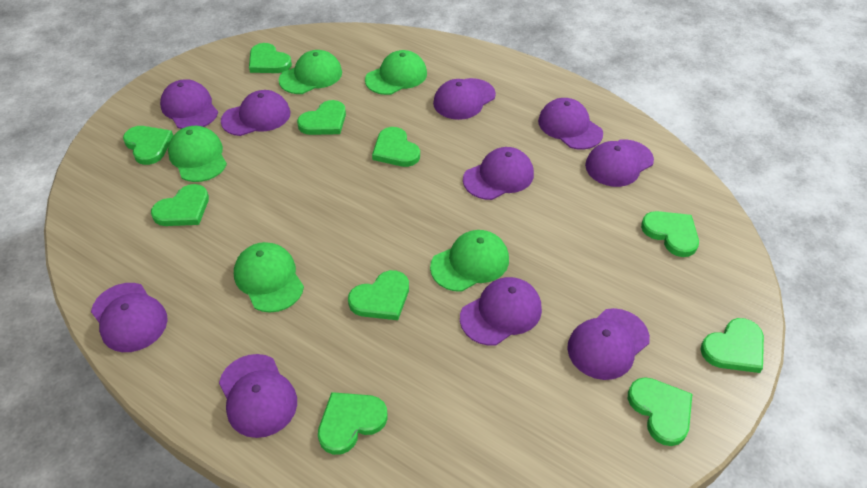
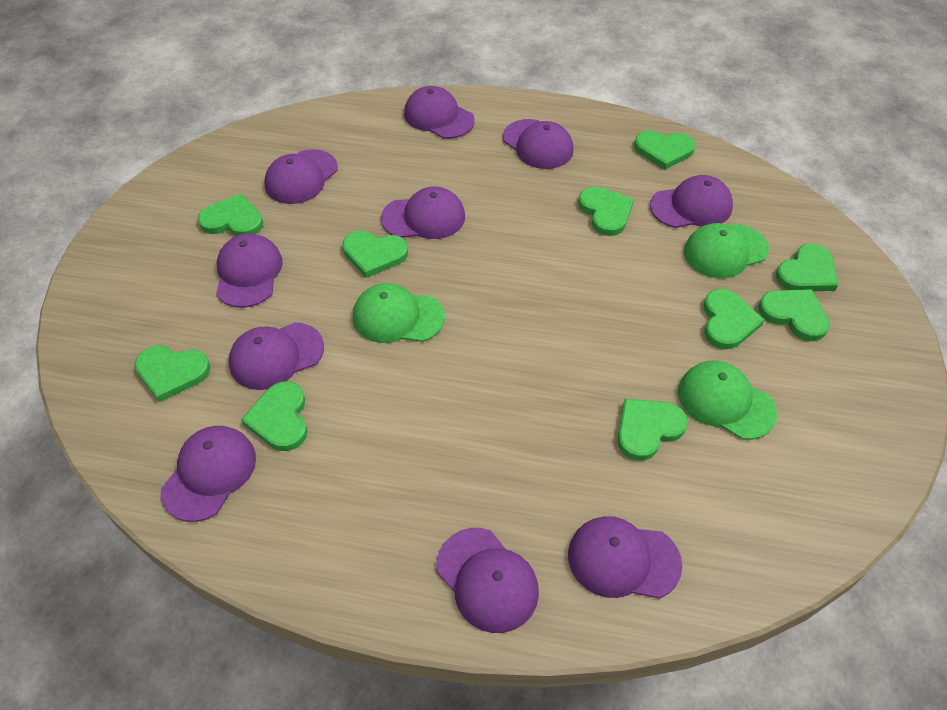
green cap: 5 -> 3

